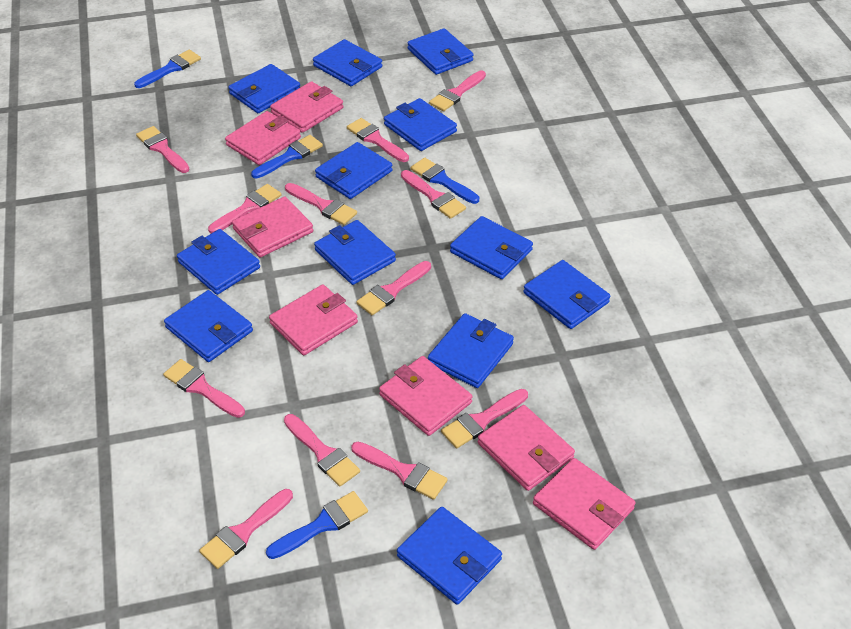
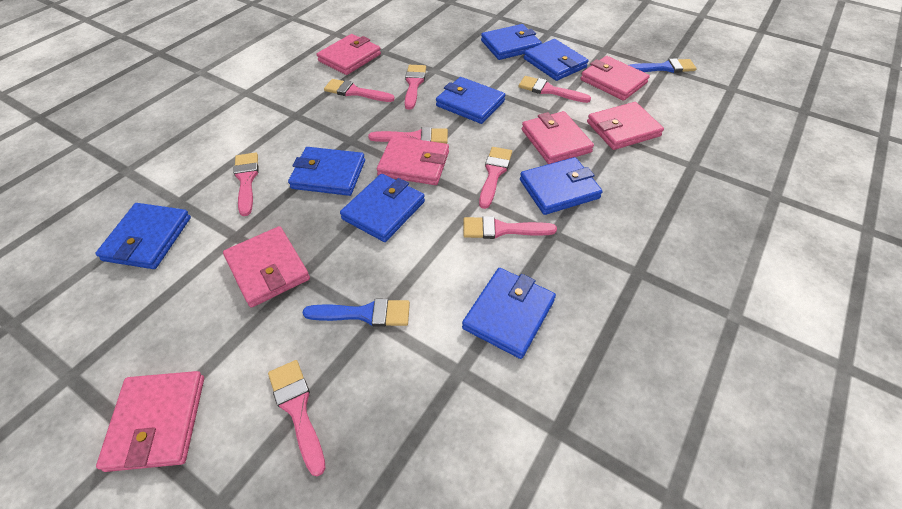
blue brush: 4 -> 2
blue wallet: 12 -> 8
pink brush: 12 -> 8

